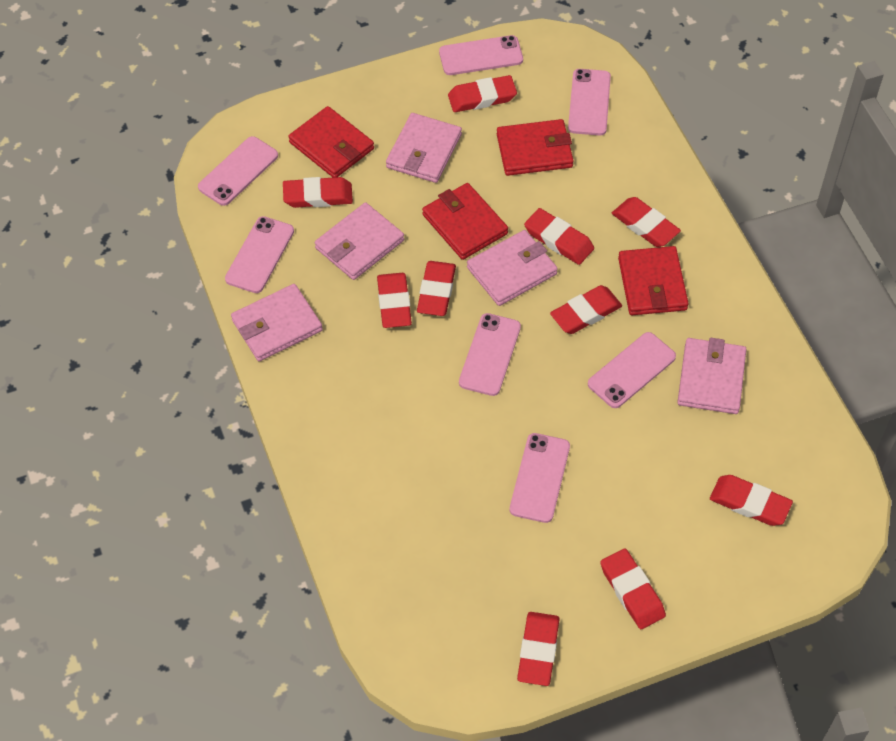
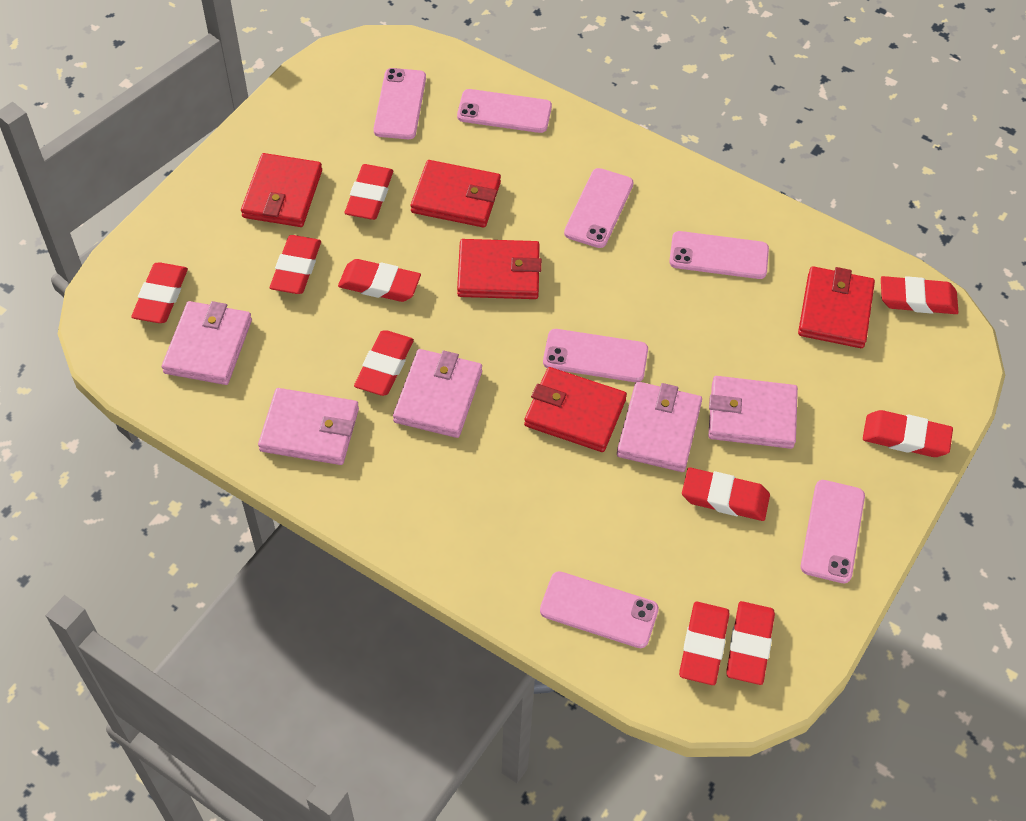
red wallet: 4 -> 5

